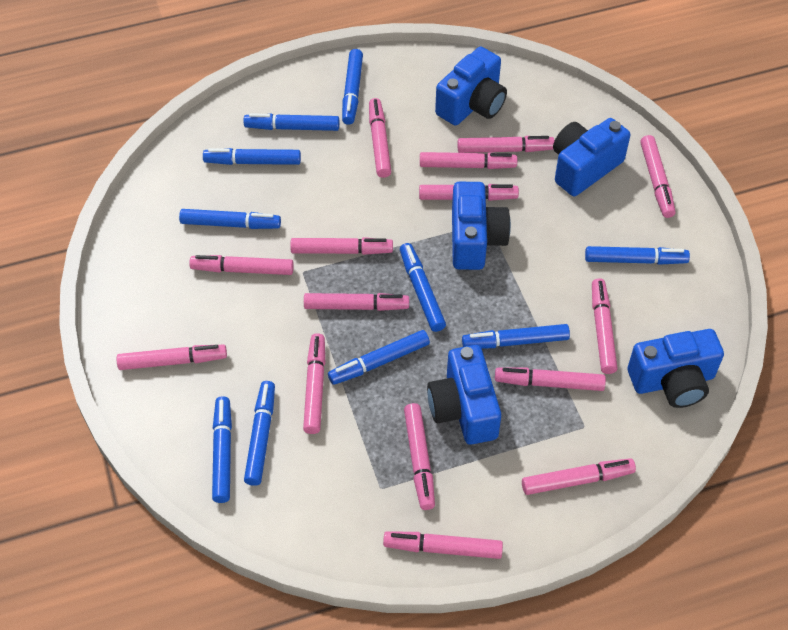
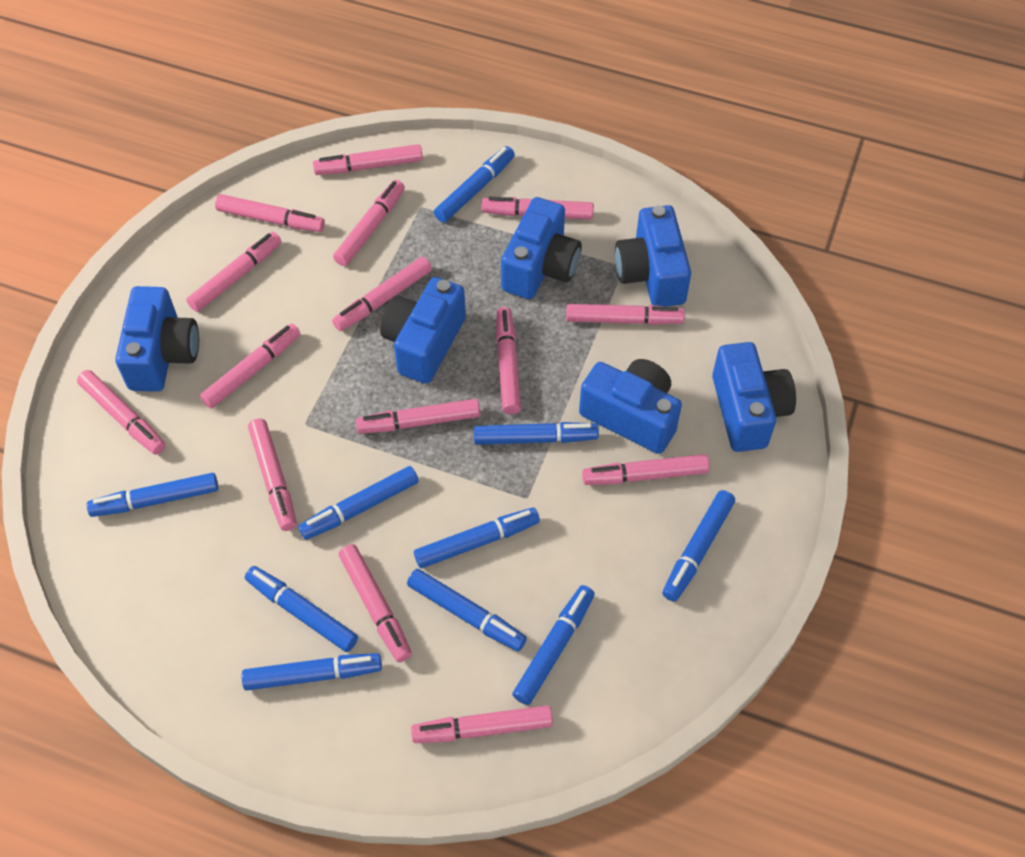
blue camera: 5 -> 6

